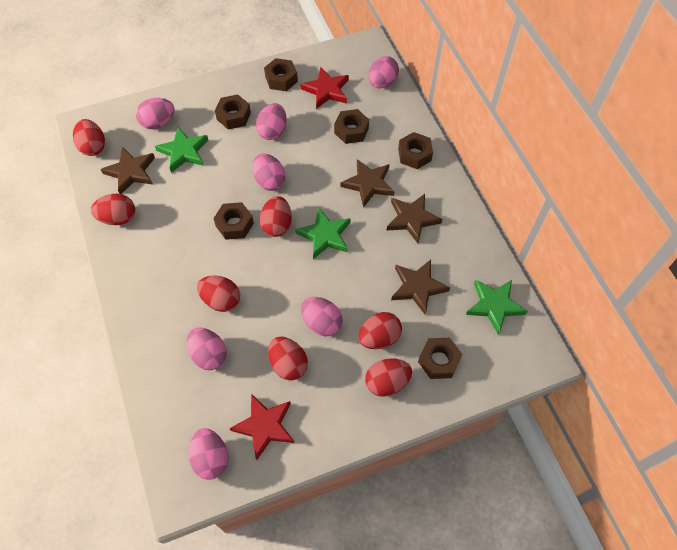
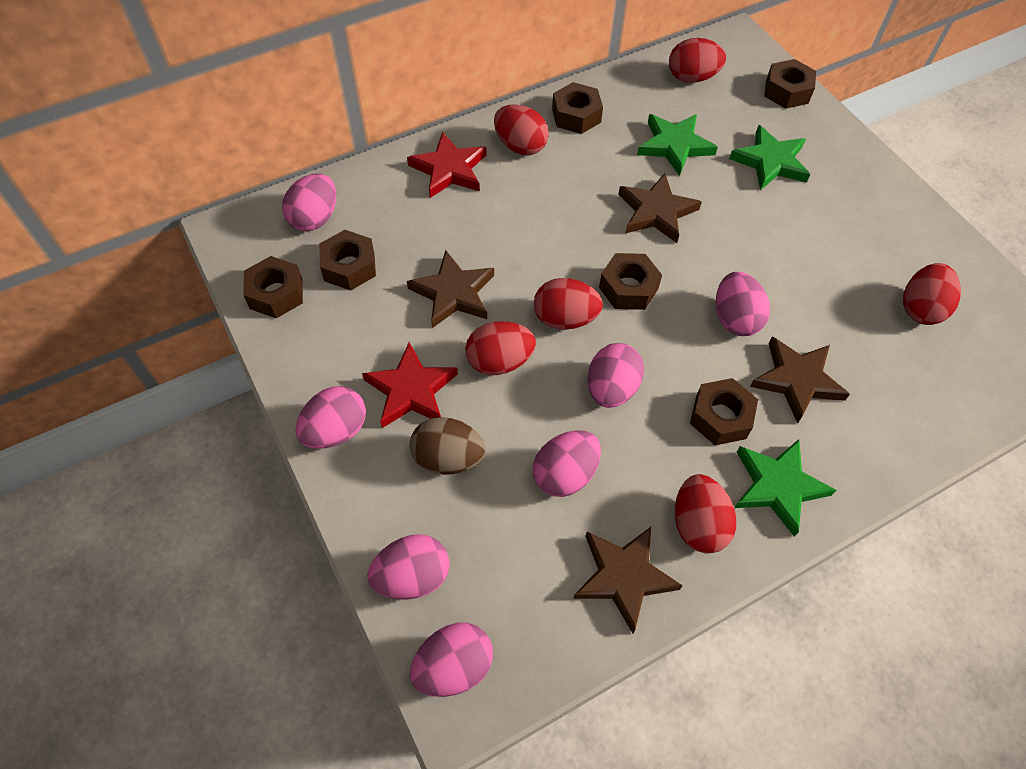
brown egg: 0 -> 1
red egg: 7 -> 6

